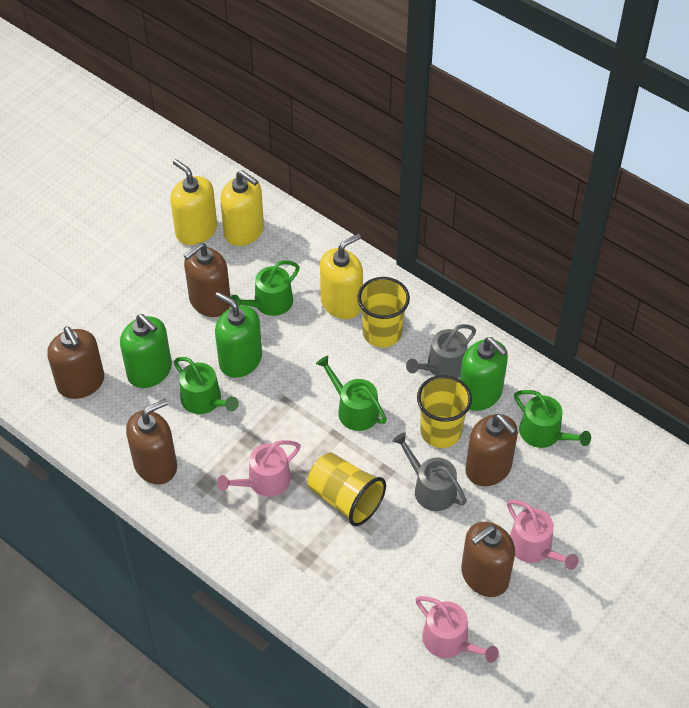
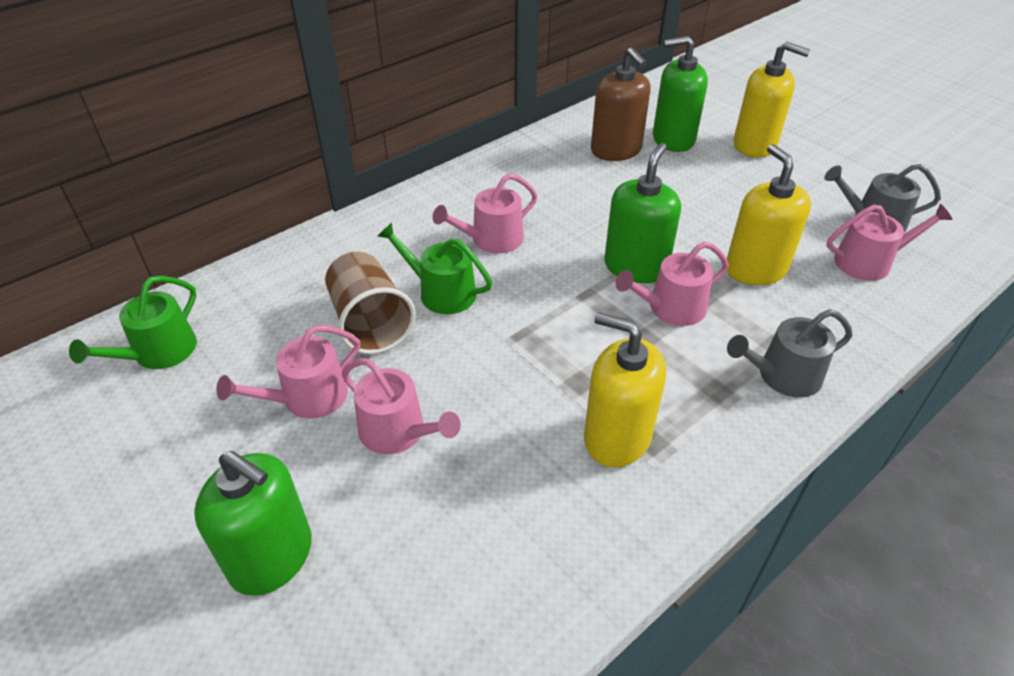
brown cup: 0 -> 1
brown soap dispenser: 5 -> 1
green watering can: 4 -> 2
pink watering can: 3 -> 5
yellow cup: 3 -> 0

